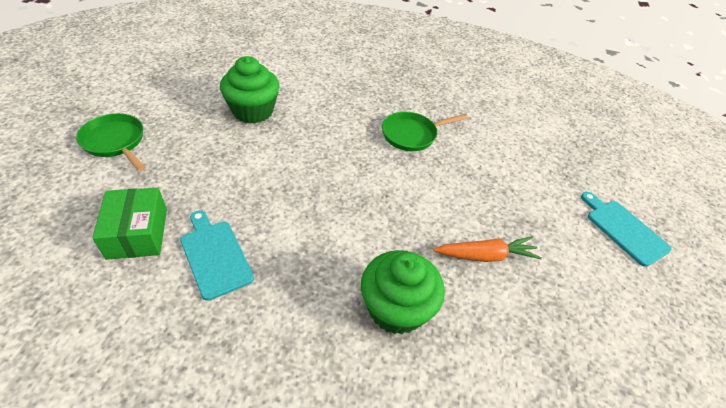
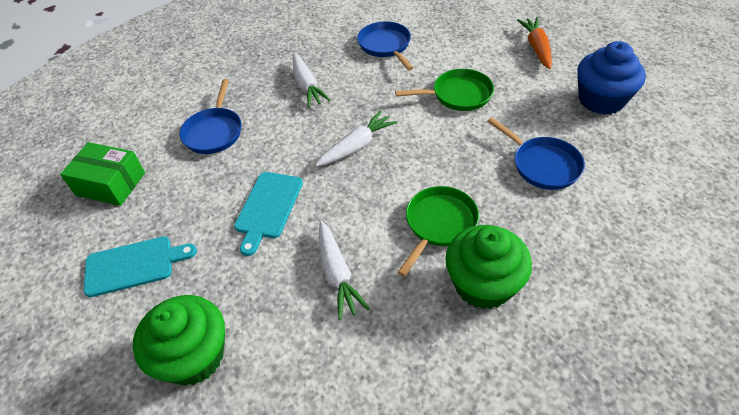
blue cupcake: 0 -> 1
blue pan: 0 -> 3
white carrot: 0 -> 3

